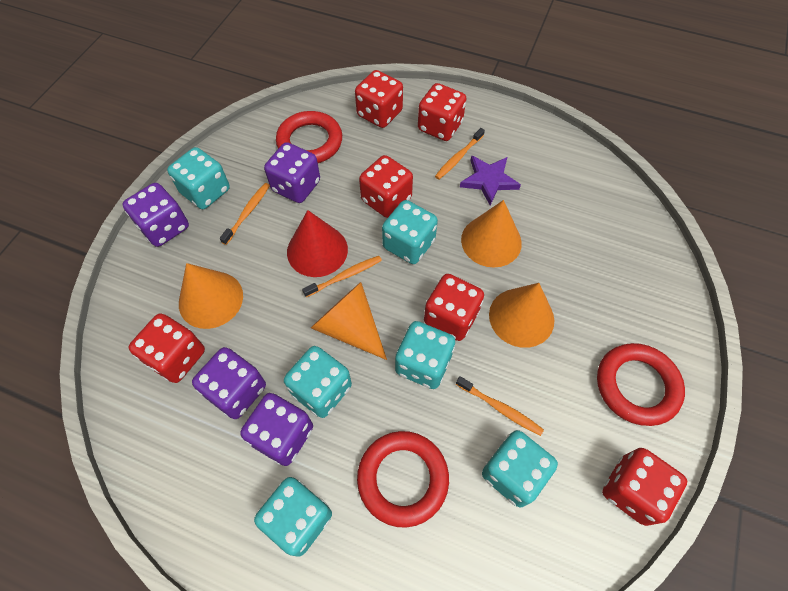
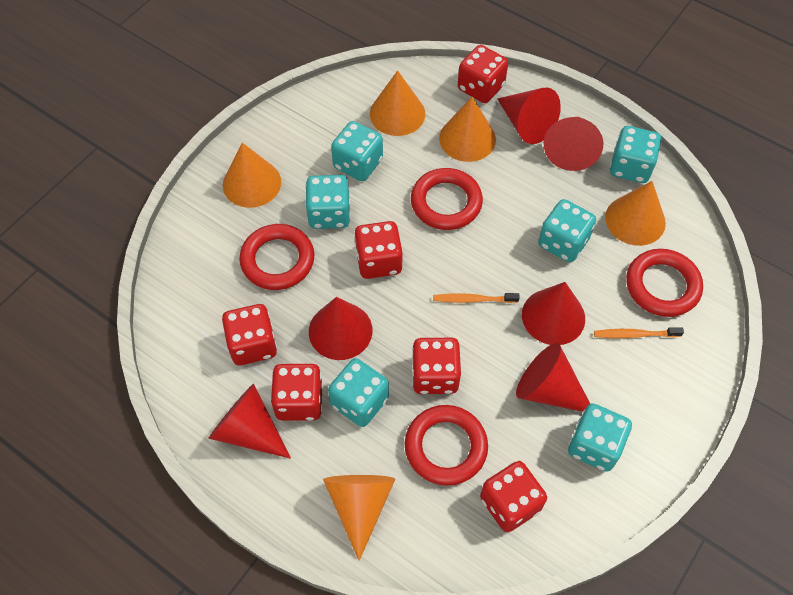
orange cone: 4 -> 5
orange toothbrush: 4 -> 2
purple dice: 4 -> 0
purple star: 1 -> 0
red cone: 1 -> 6
red ring: 3 -> 4

